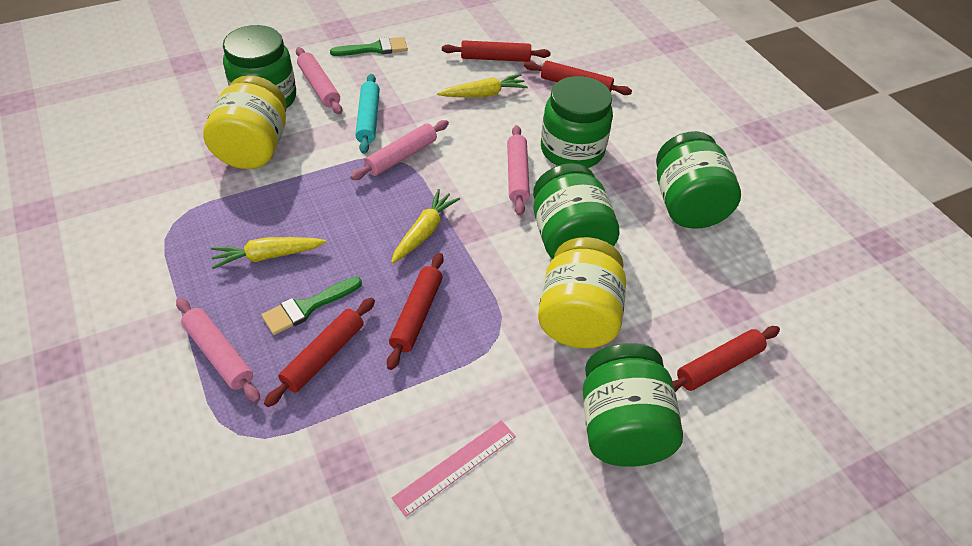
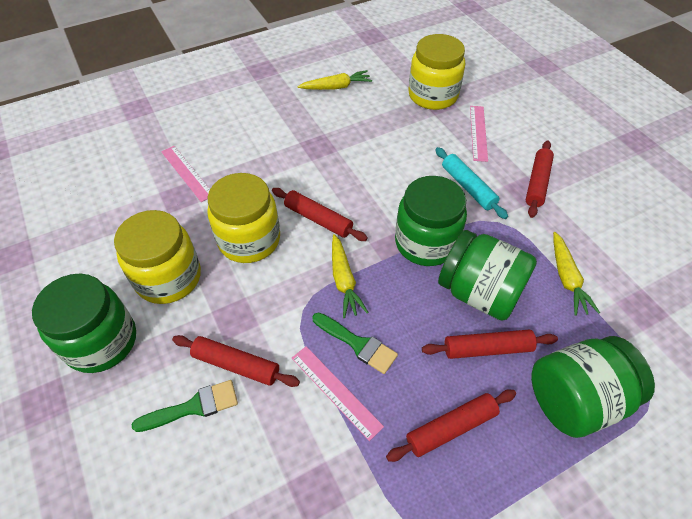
green jar: 5 -> 4
pink rolling pin: 4 -> 0
pink ruler: 1 -> 3
yellow jar: 2 -> 3

